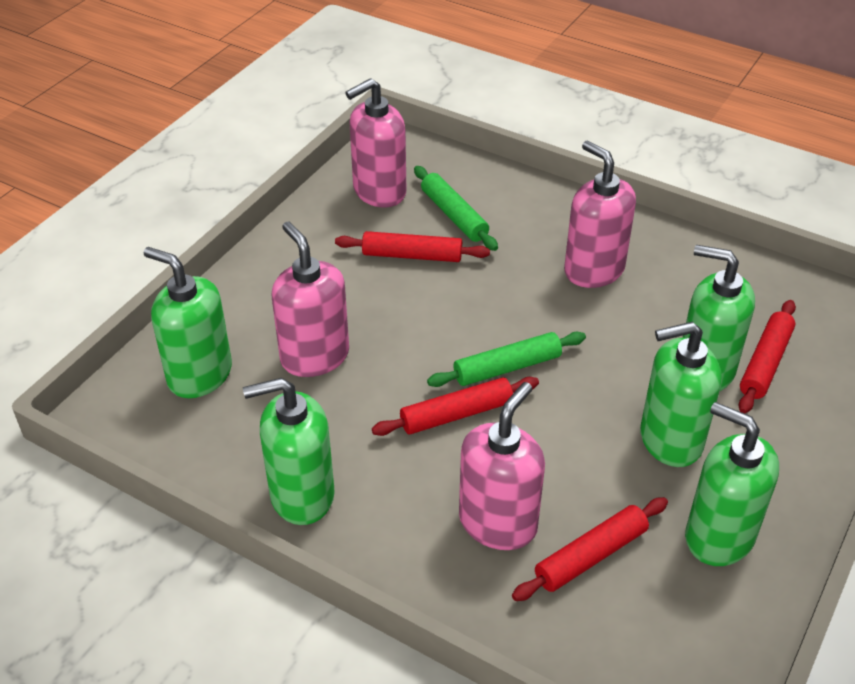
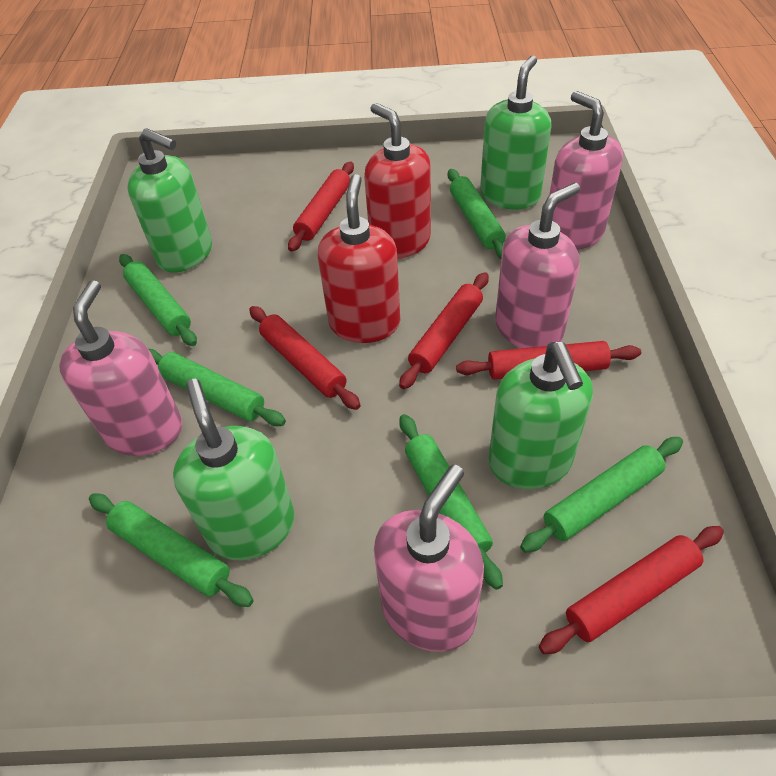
green rolling pin: 2 -> 6
green soap dispenser: 5 -> 4
red rolling pin: 4 -> 5
red soap dispenser: 0 -> 2

